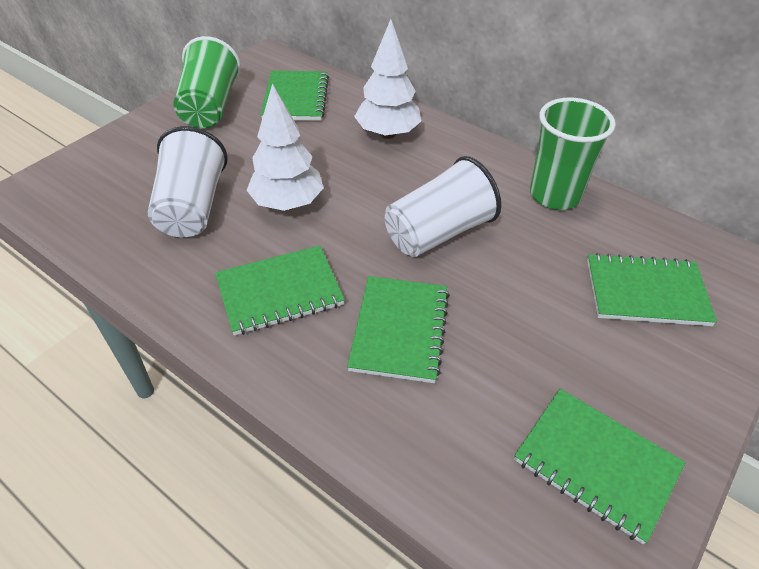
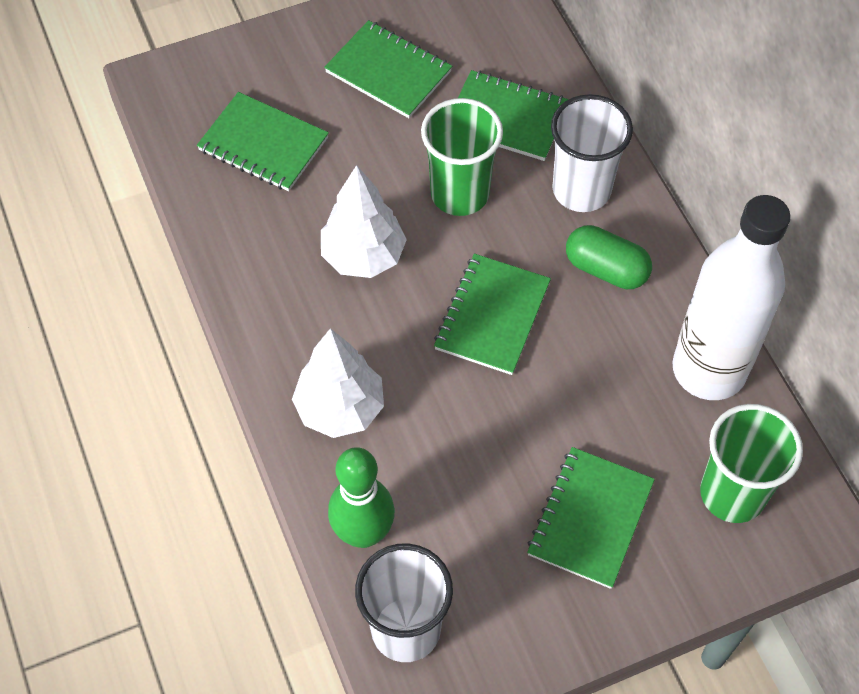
green bowling pin: 0 -> 1
green capsule: 0 -> 1
white bottle: 0 -> 1

